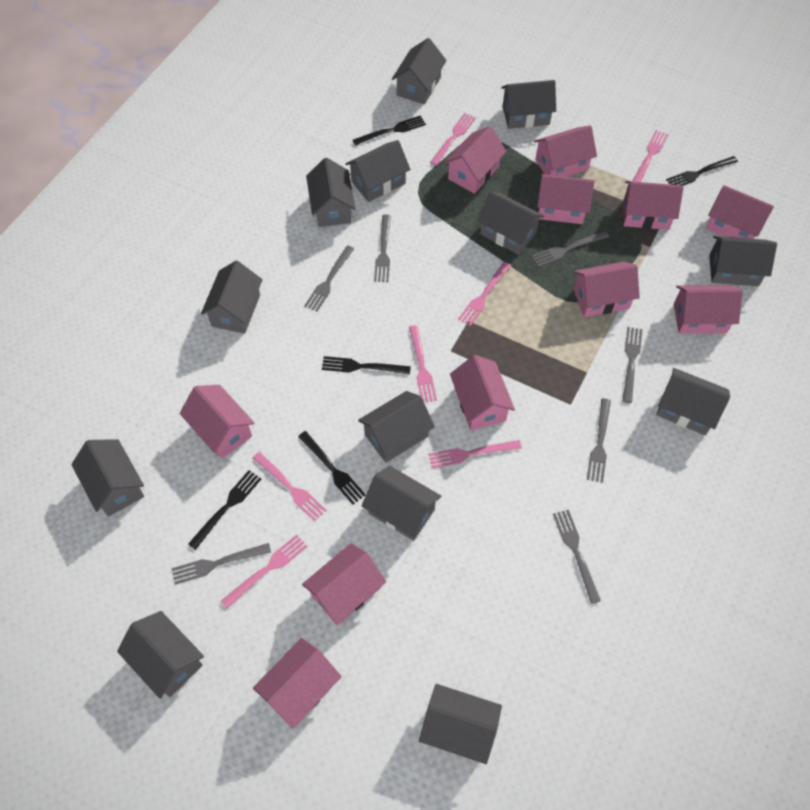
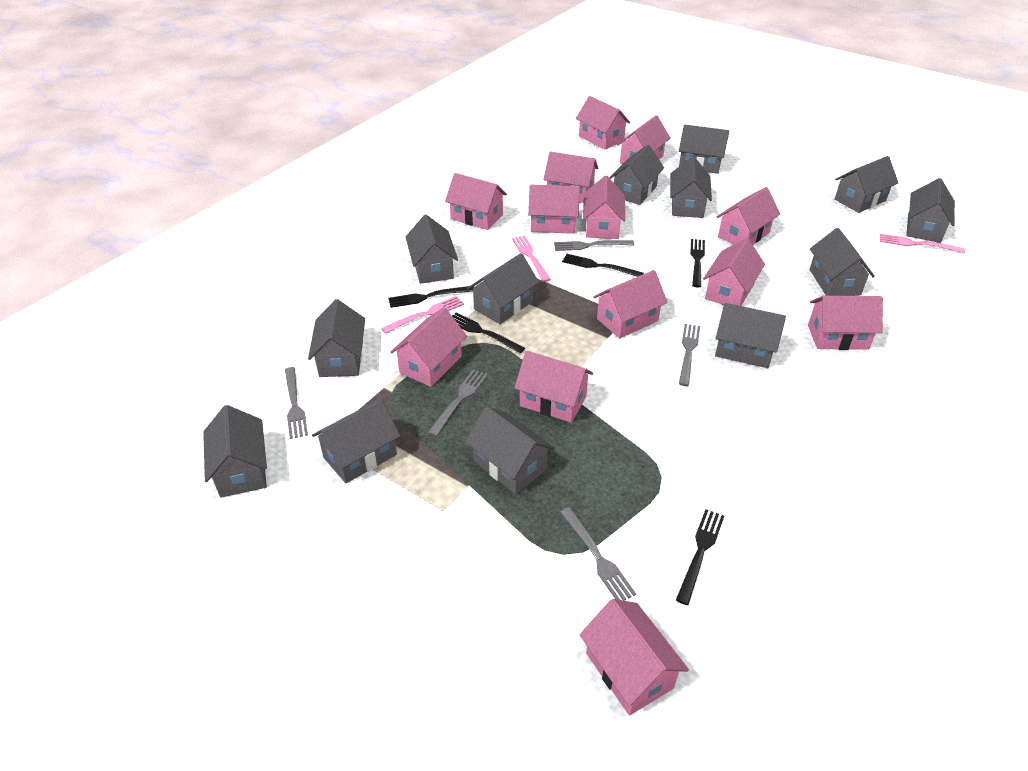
grey fork: 7 -> 5
pink fork: 7 -> 3
pink house: 11 -> 13

